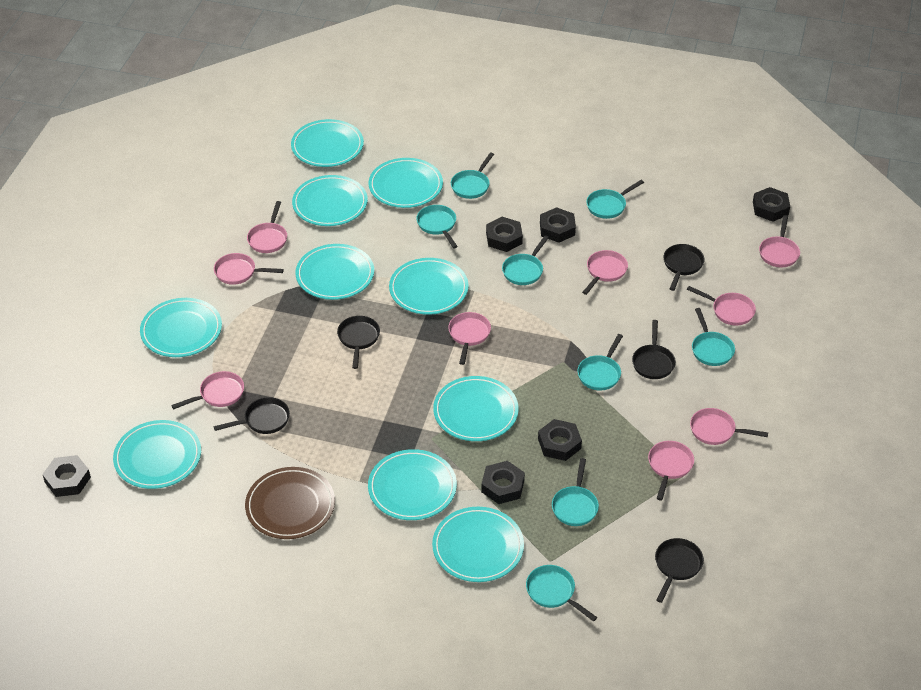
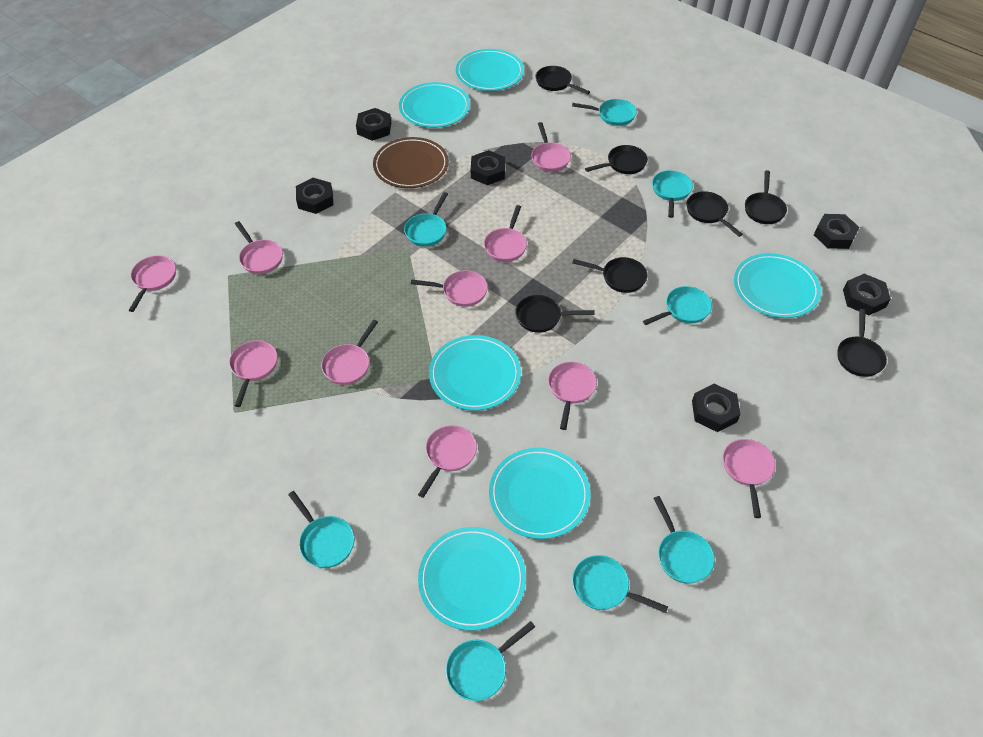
black pan: 5 -> 7
pink pan: 9 -> 10
turquoise plate: 10 -> 6

